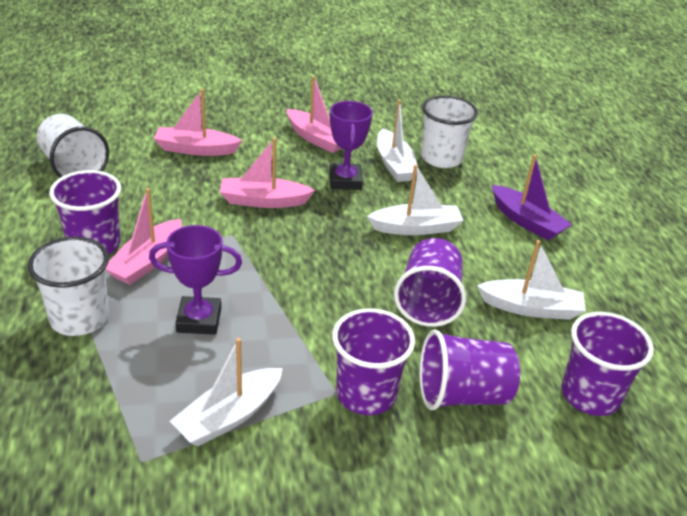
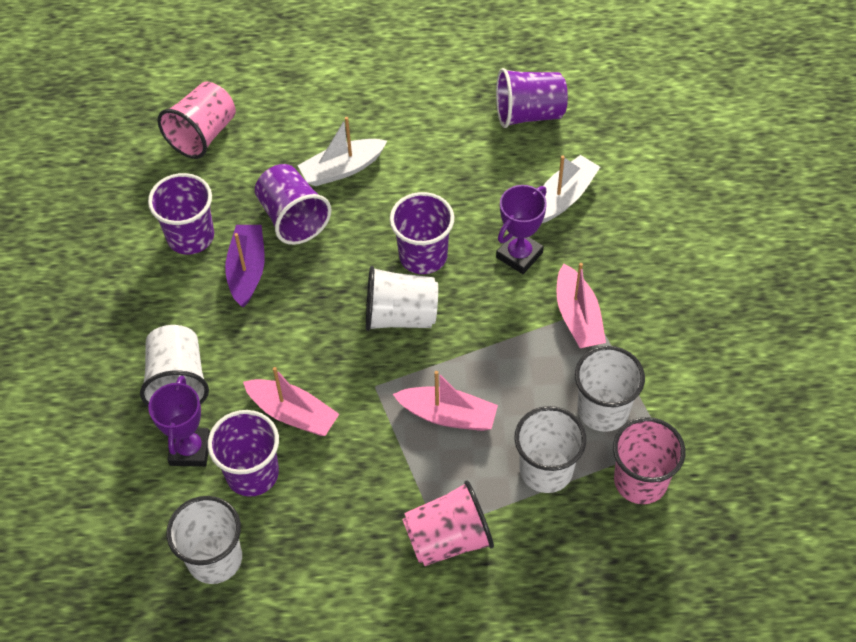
pink boat: 4 -> 3
pink cup: 0 -> 3
white boat: 4 -> 2
white cup: 3 -> 5

